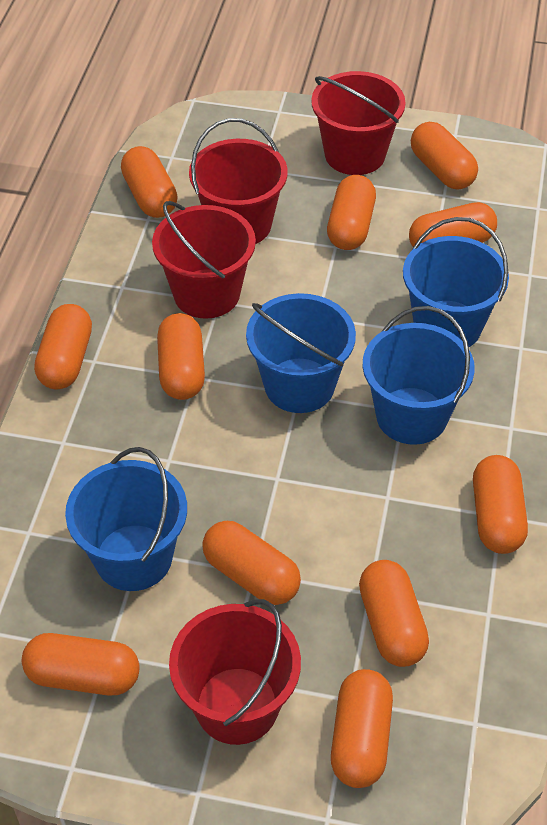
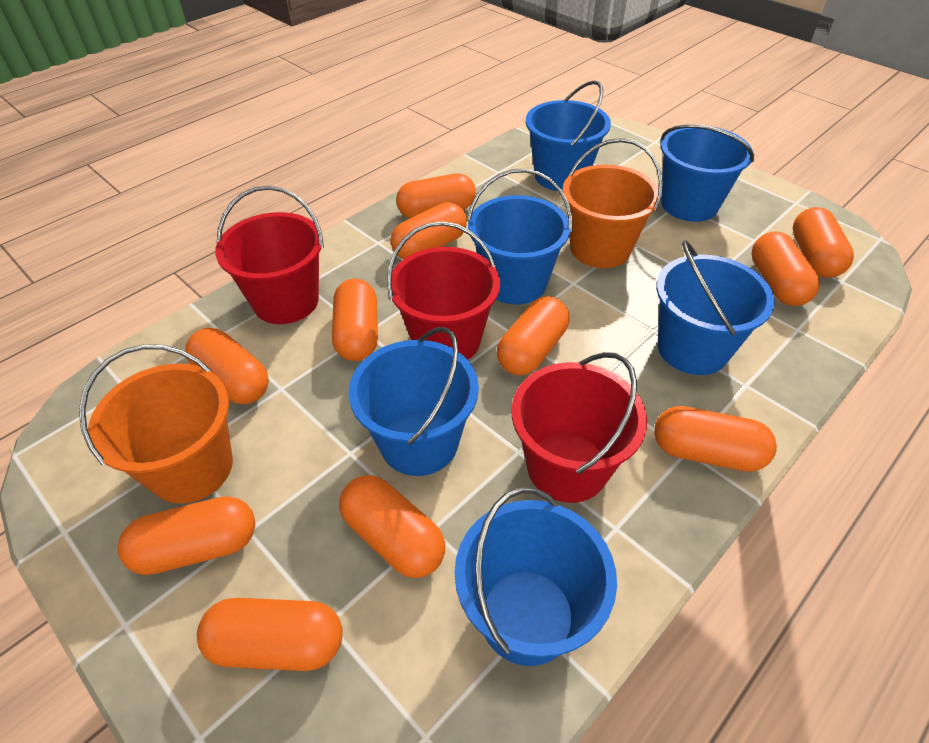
blue bucket: 4 -> 6
orange bucket: 0 -> 2
red bucket: 4 -> 3

